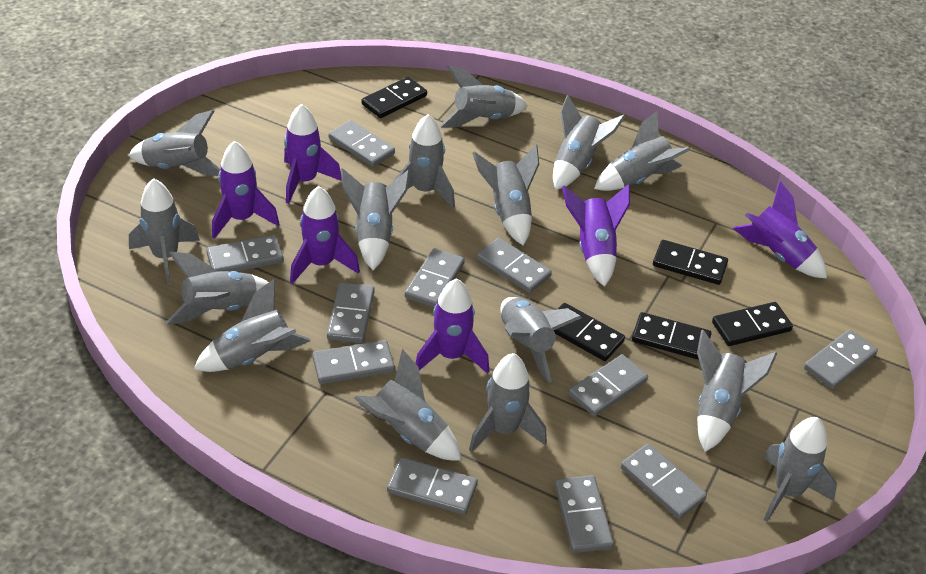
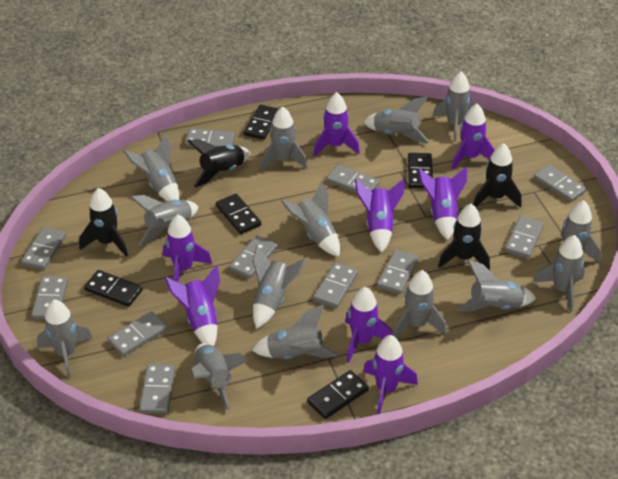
black rocket: 0 -> 4
grey rocket: 15 -> 14
purple rocket: 6 -> 8

